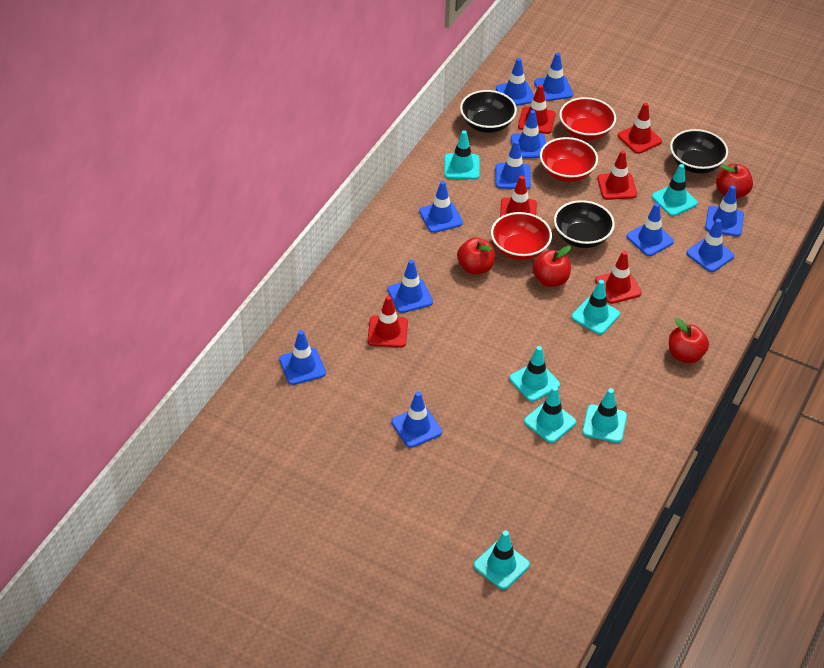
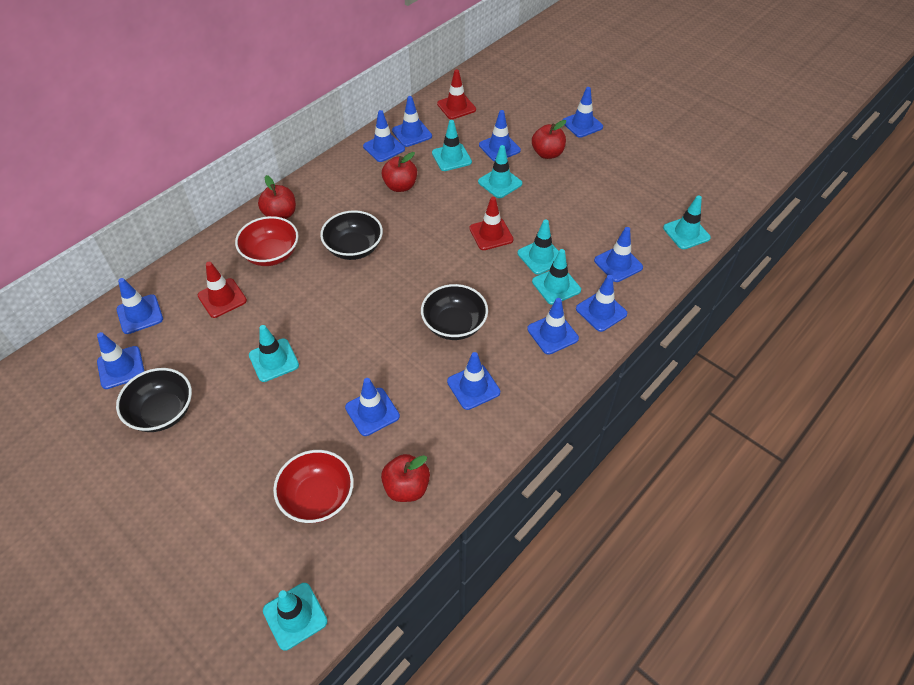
red bowl: 3 -> 2
red traffic cone: 6 -> 3

